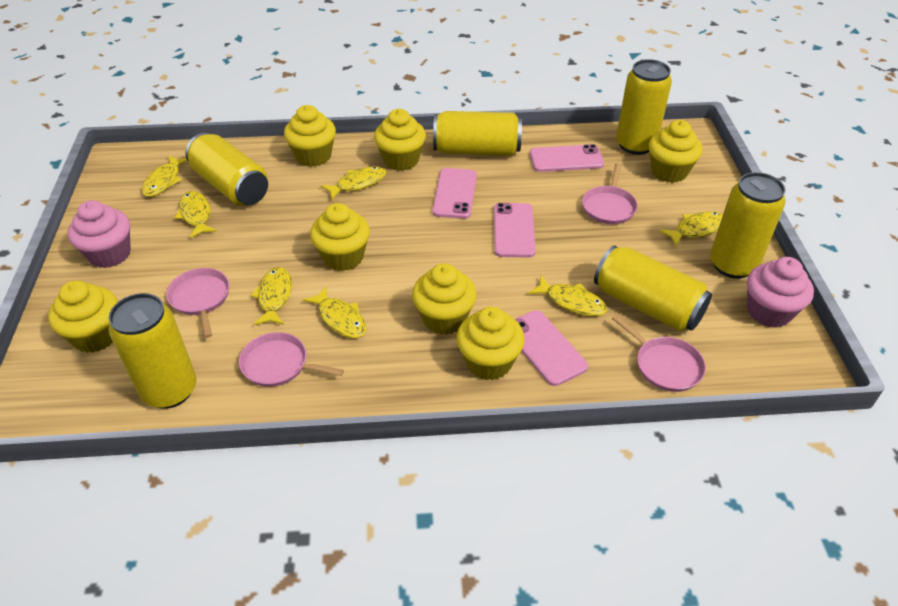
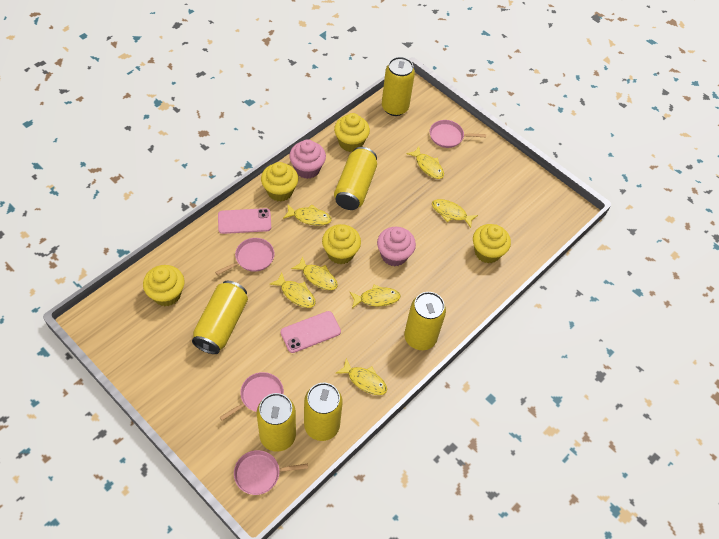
pink phone: 4 -> 2
yellow cupcake: 7 -> 5

